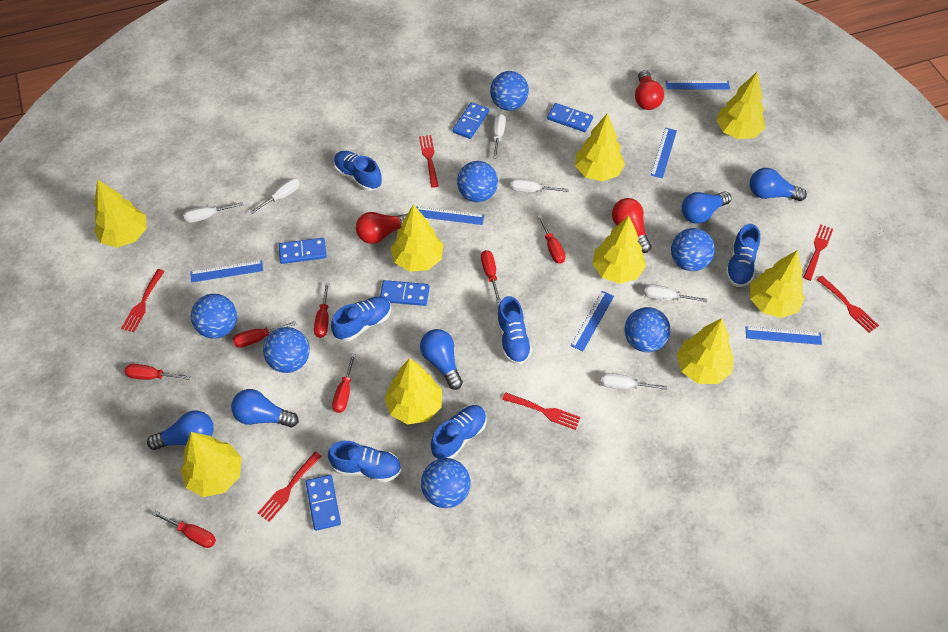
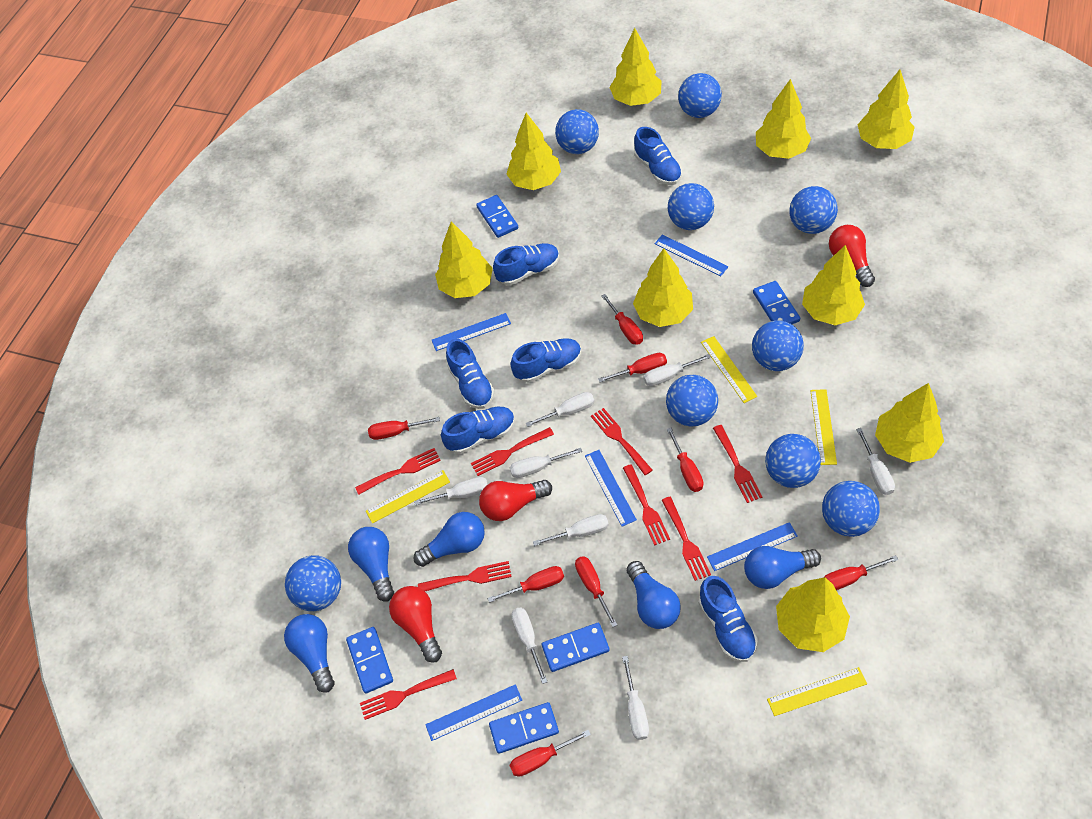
blue ball: 7 -> 9
blue ruler: 6 -> 5
red fork: 6 -> 8
red screwdriver: 7 -> 8
white screwdriver: 6 -> 8
yellow ruler: 0 -> 4

